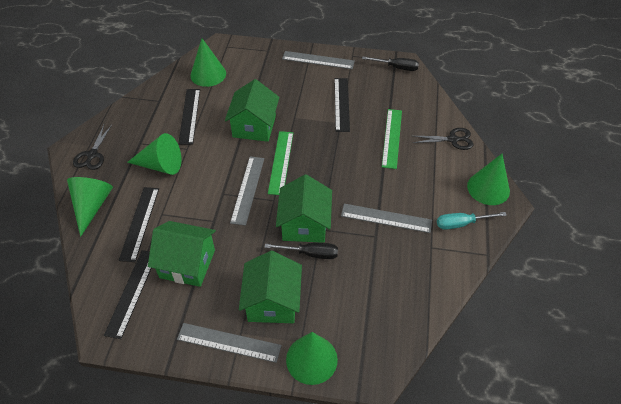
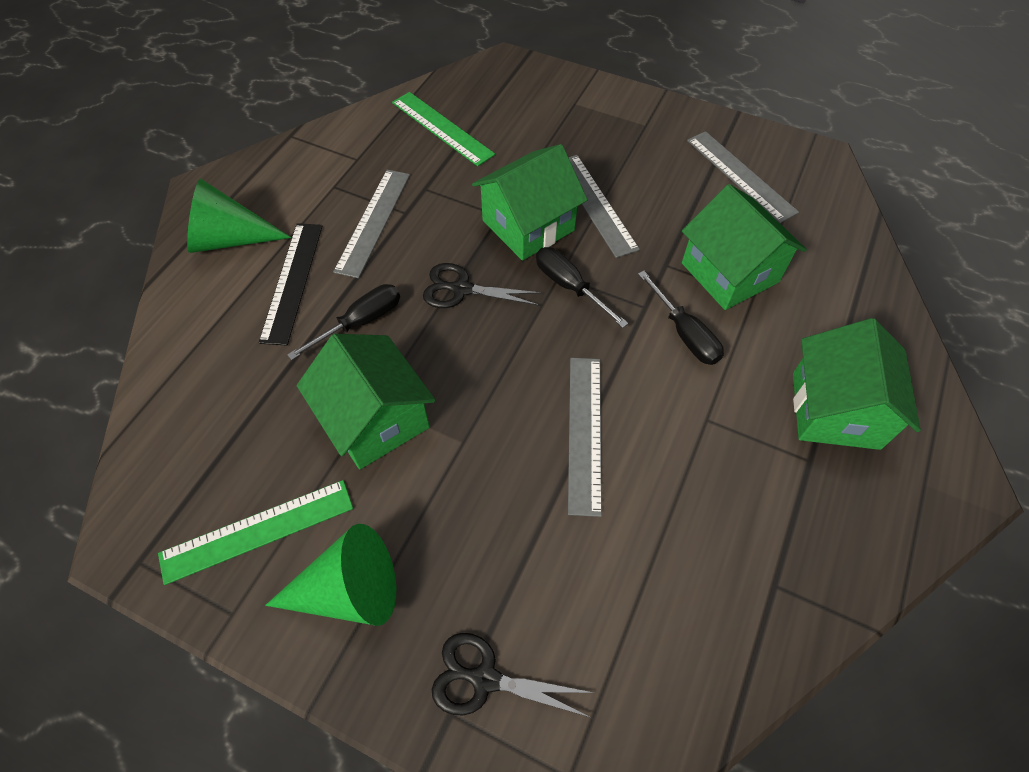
black ruler: 4 -> 1
black screwdriver: 2 -> 3
green cone: 5 -> 2
turquoise screwdriver: 1 -> 0

